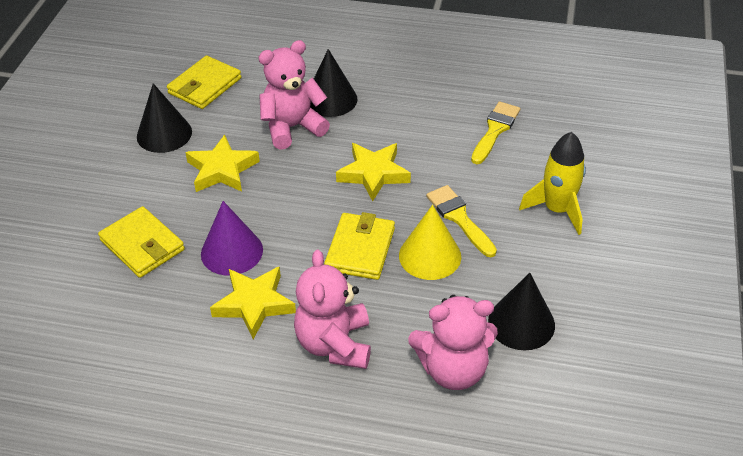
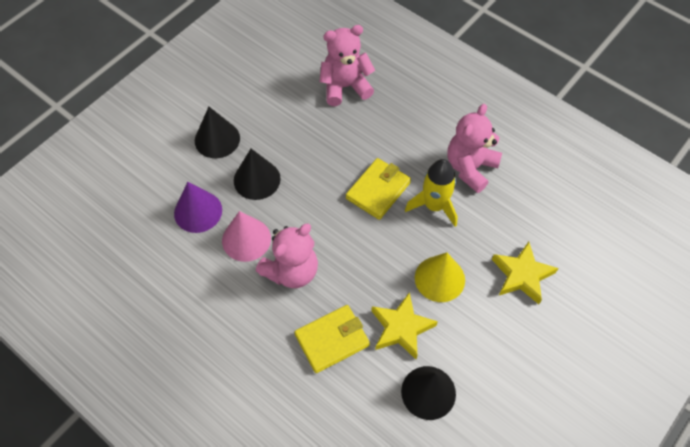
pink cone: 0 -> 1
yellow brush: 2 -> 0
yellow star: 3 -> 2
yellow wallet: 3 -> 2

